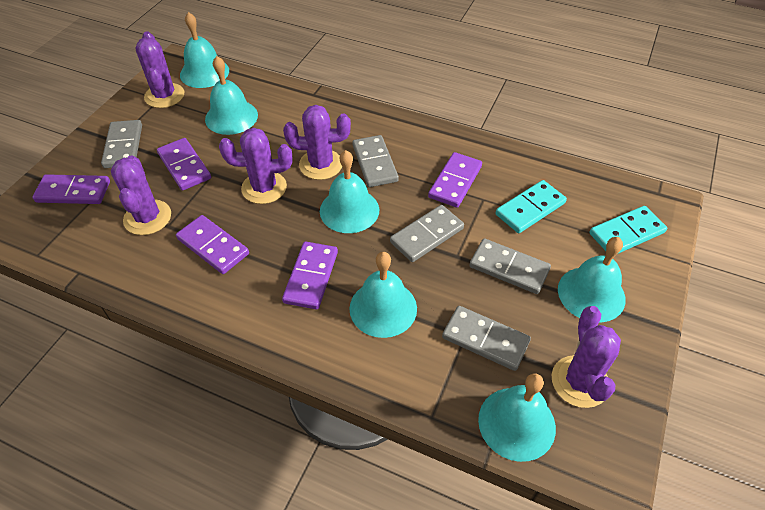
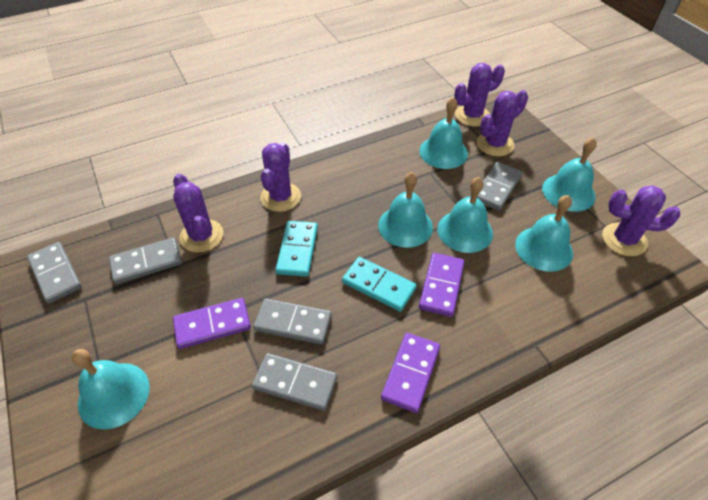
purple domino: 5 -> 3

